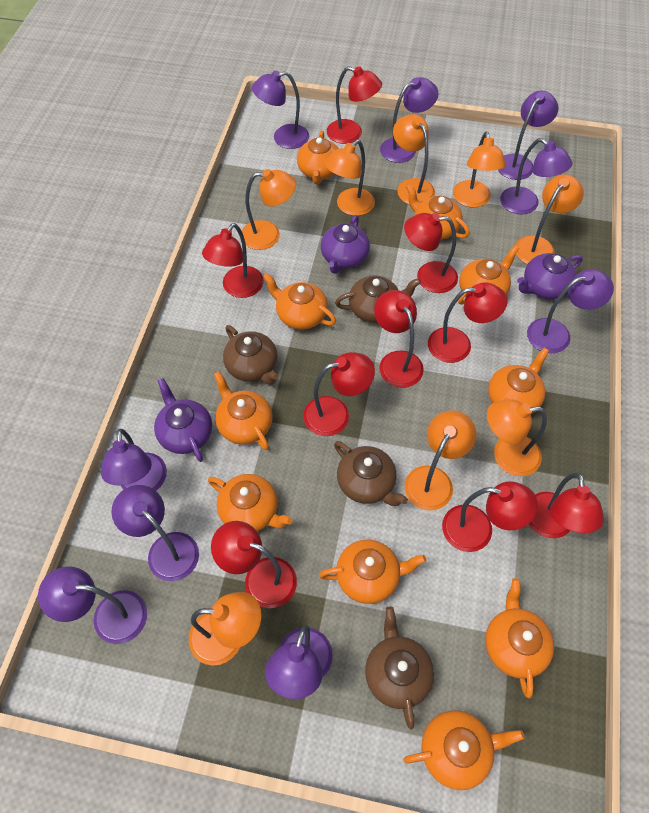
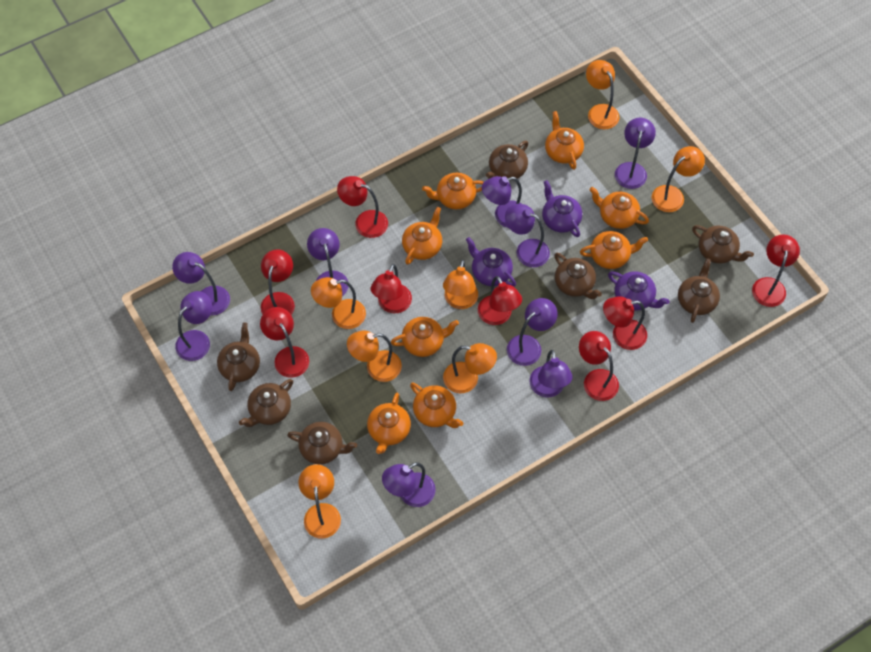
brown teapot: 4 -> 7
orange lamp: 8 -> 7
orange teapot: 10 -> 8
red lamp: 9 -> 8

